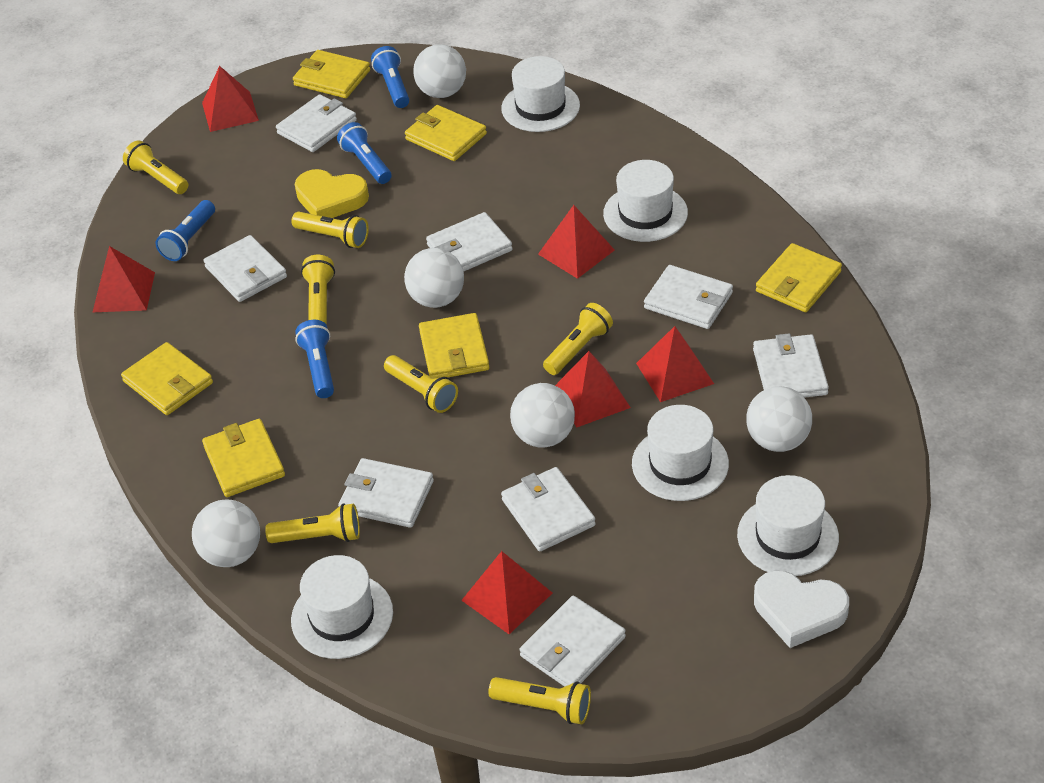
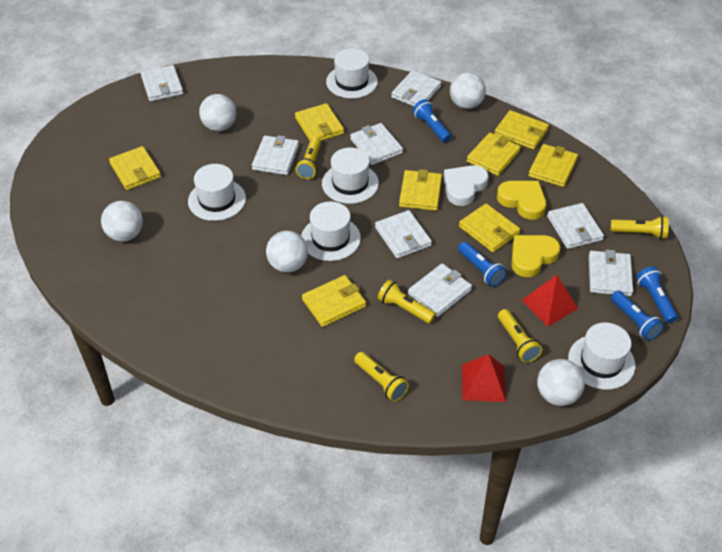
red pyramid: 6 -> 2
yellow flashlight: 7 -> 5
yellow heart: 1 -> 2
yellow wallet: 6 -> 8

